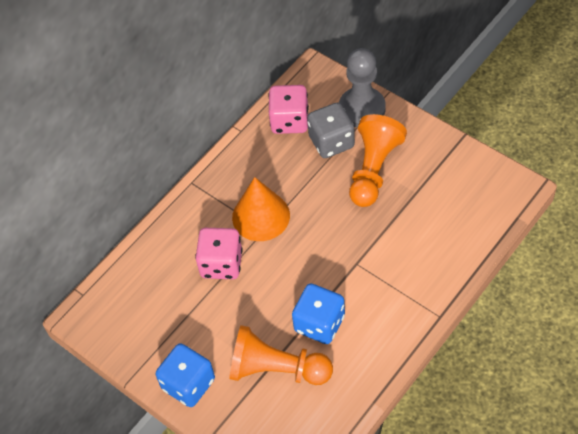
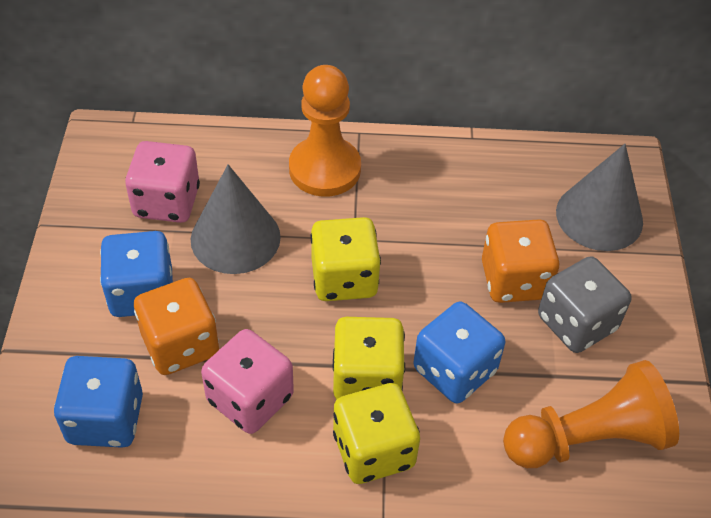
blue dice: 2 -> 3
grey cone: 0 -> 2
grey pawn: 1 -> 0
orange cone: 1 -> 0
orange dice: 0 -> 2
yellow dice: 0 -> 3

